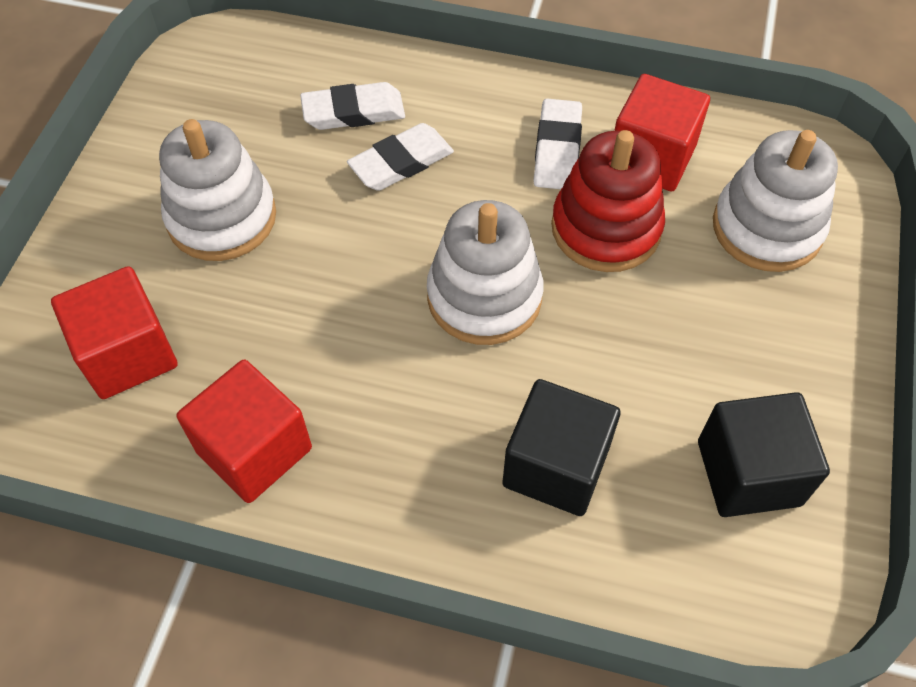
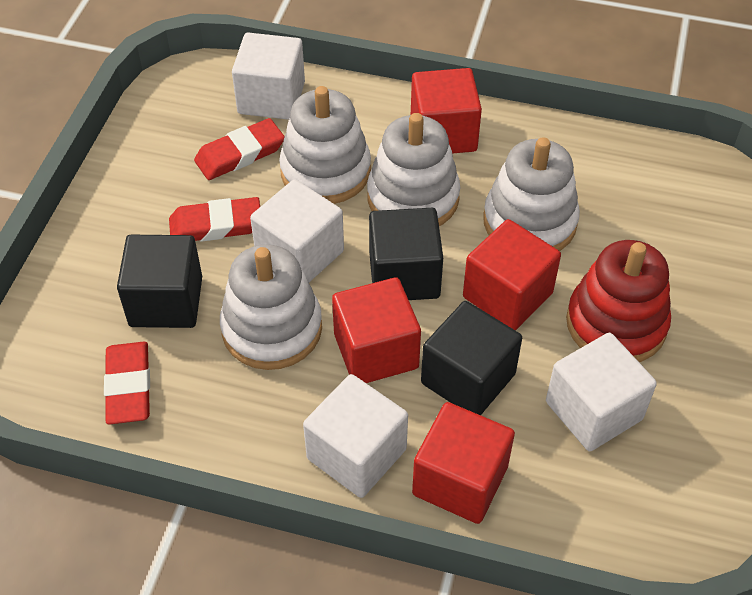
black cube: 2 -> 3
red cube: 3 -> 4
red eraser: 0 -> 3
white cube: 0 -> 4
white eraser: 3 -> 0
white stacking toy: 3 -> 4

